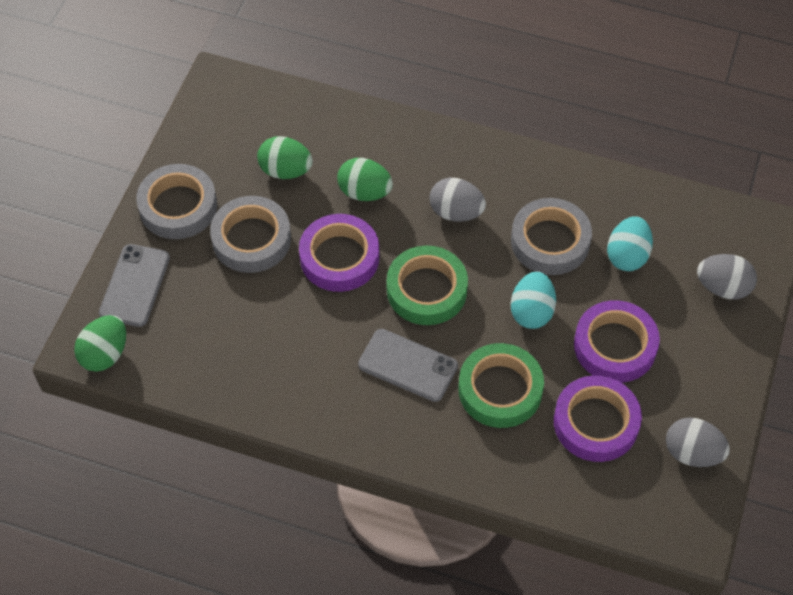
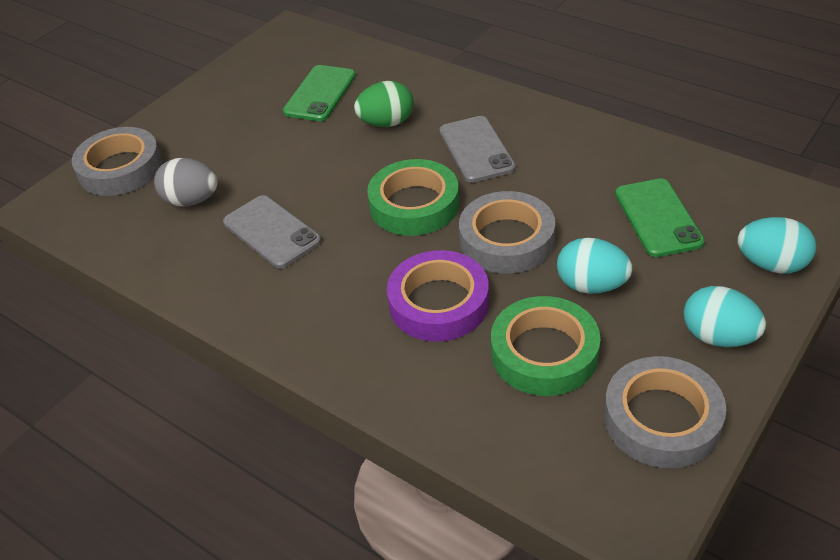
green egg: 3 -> 1
green phone: 0 -> 2
grey egg: 3 -> 1
purple tape: 3 -> 1
turquoise egg: 2 -> 3

